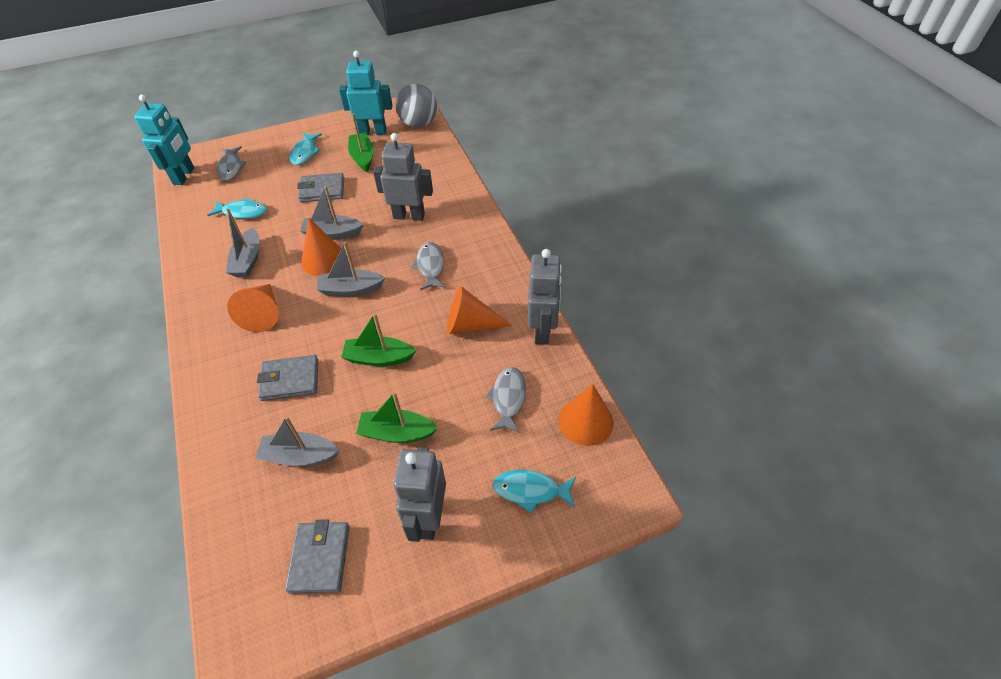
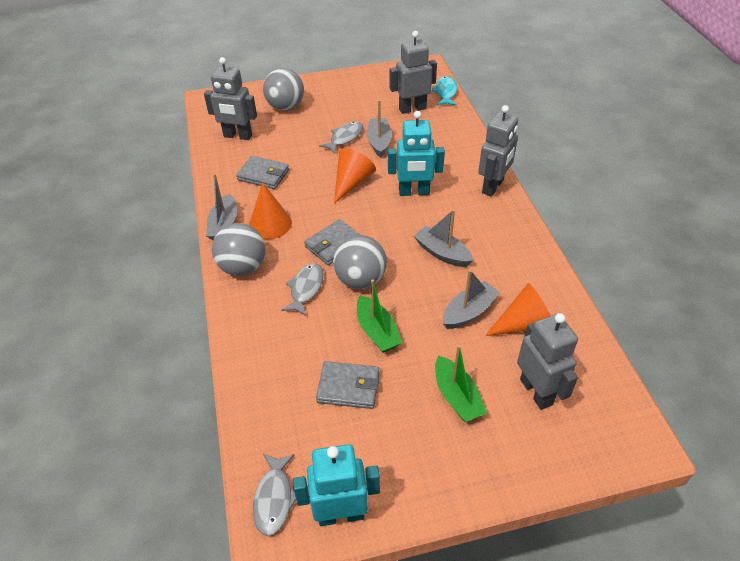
green boat: 3 -> 2
grey ball: 1 -> 3
grey robot: 3 -> 4
orange cone: 4 -> 3
turquoise fish: 3 -> 1

